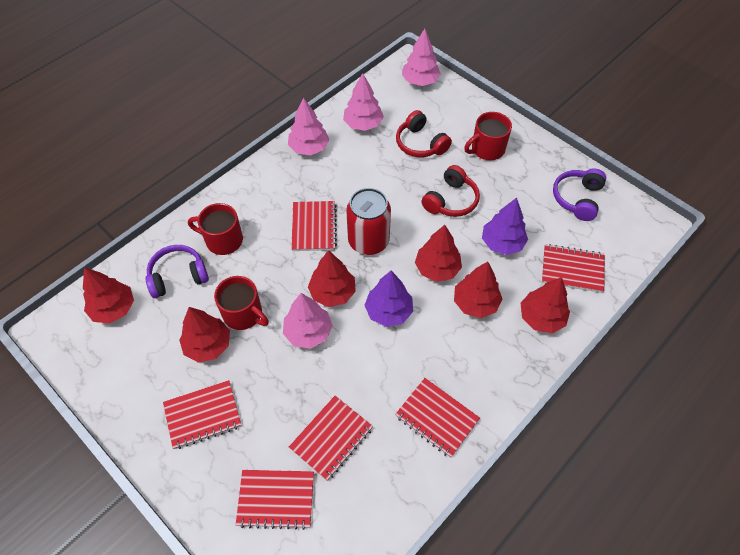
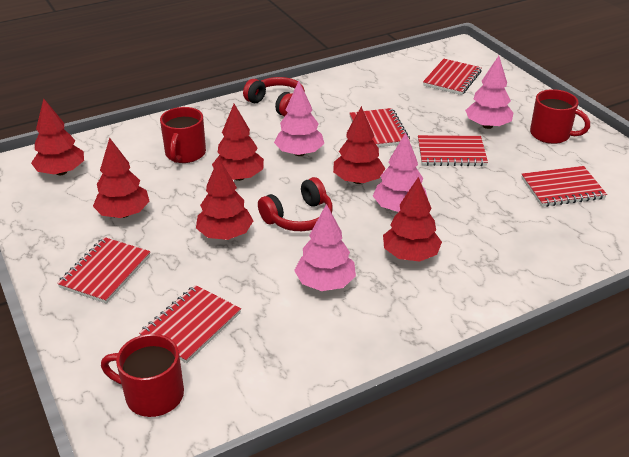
purple headphones: 2 -> 0
purple tree: 2 -> 0
red can: 1 -> 0

